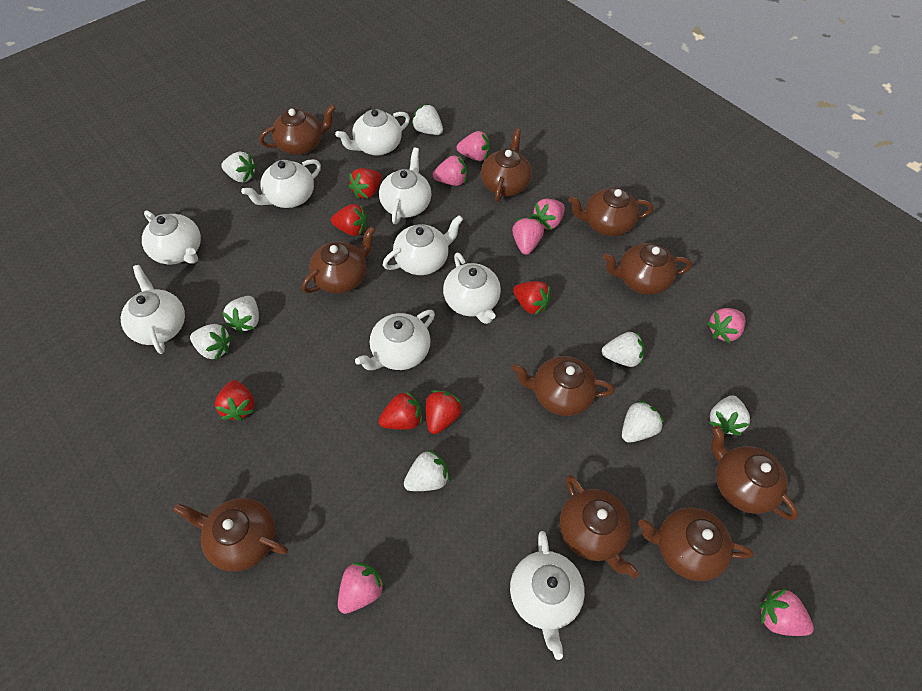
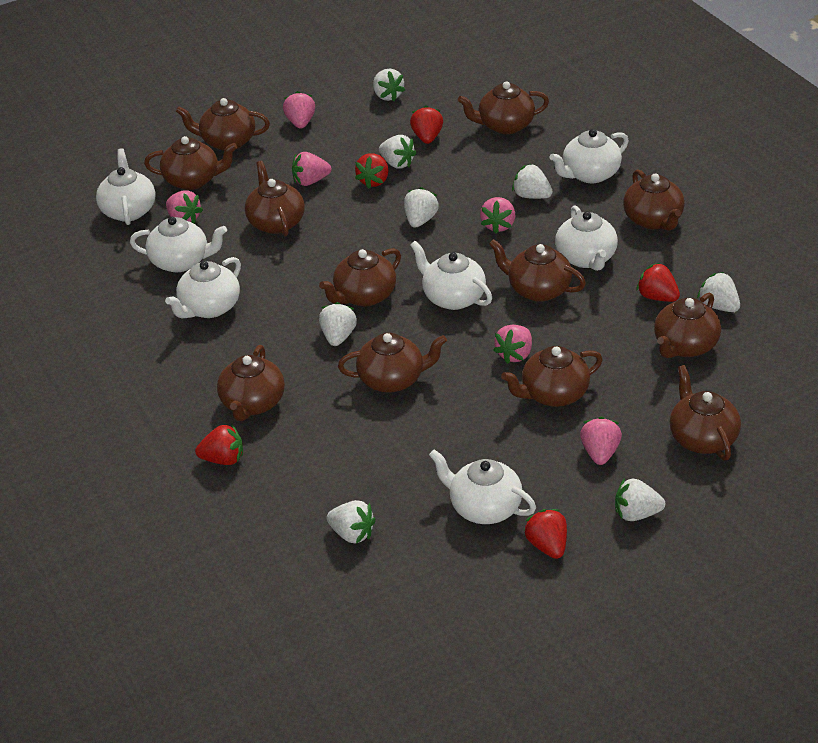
brown teapot: 10 -> 12
pink strawberry: 7 -> 6
red strawberry: 6 -> 5
white teapot: 9 -> 7

